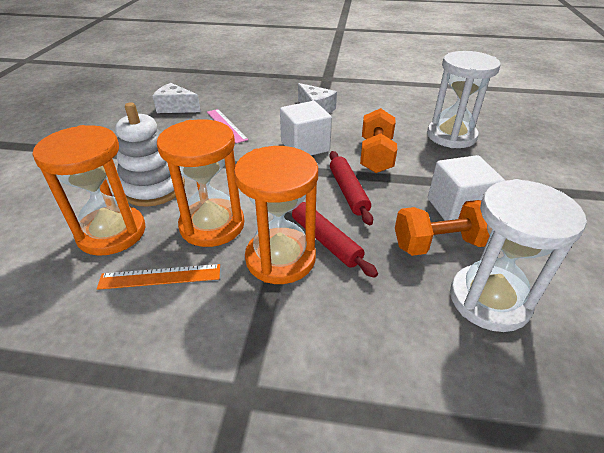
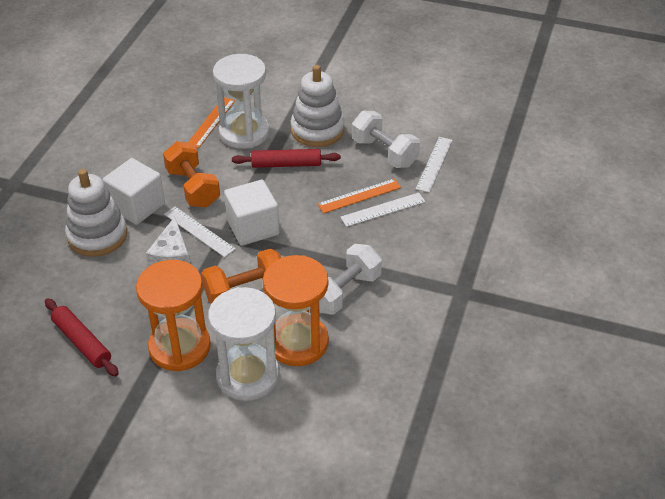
orange hourglass: 3 -> 2
orange ruler: 1 -> 2
pink ruler: 1 -> 0
white cheese: 2 -> 1
white dumbbell: 0 -> 2
white ruler: 0 -> 3
white stacking toy: 1 -> 2

